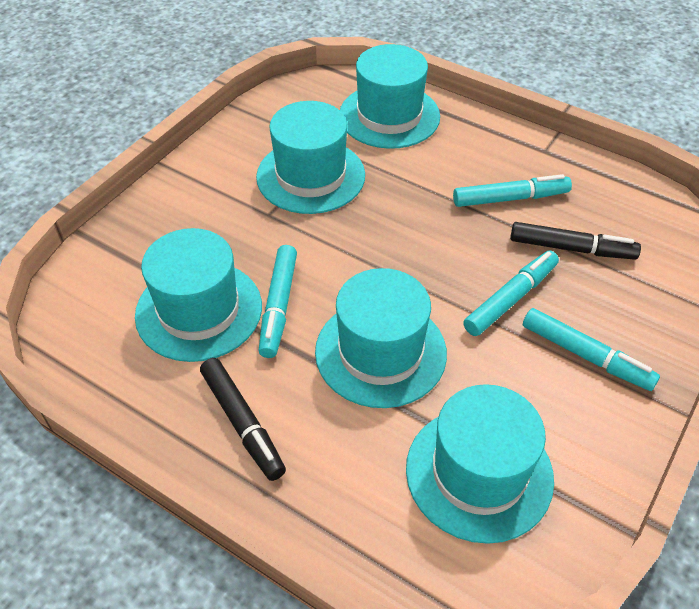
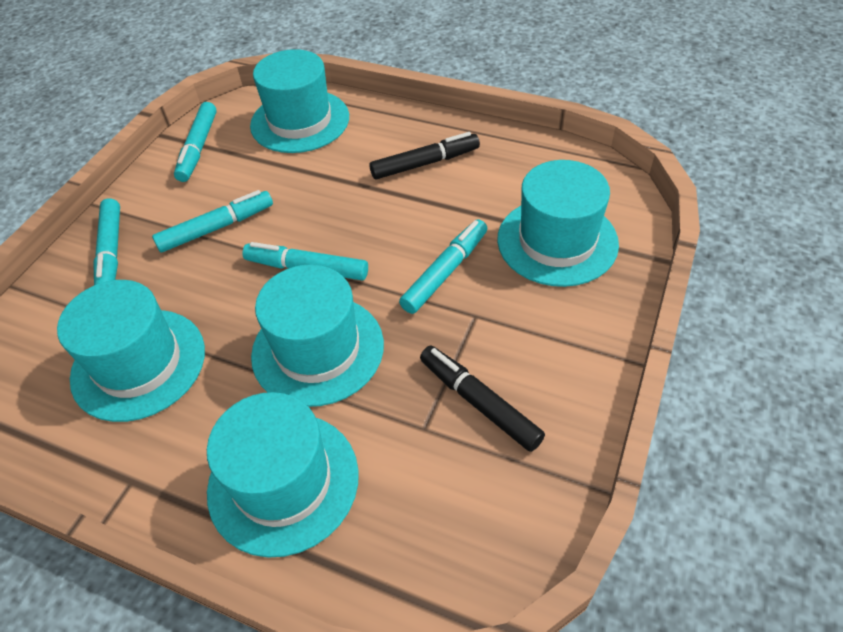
turquoise marker: 4 -> 5

